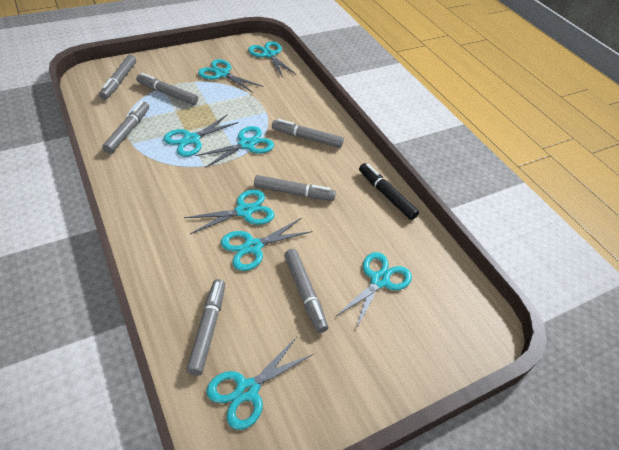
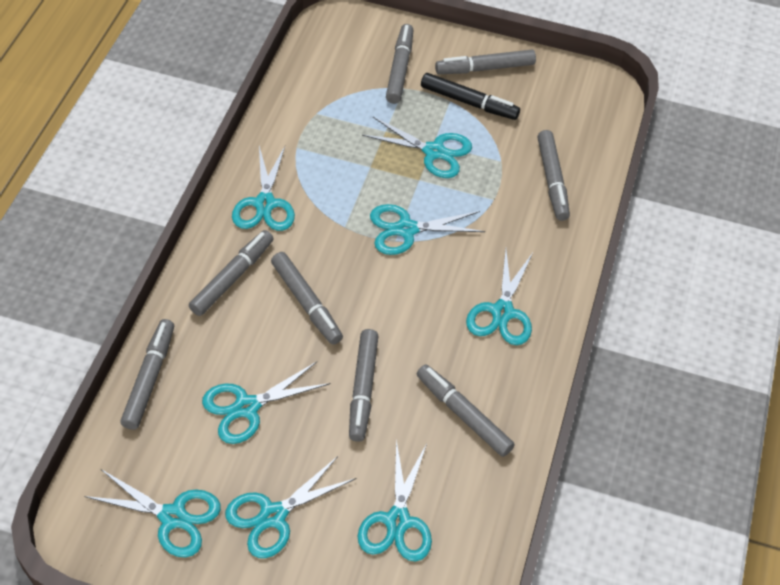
grey marker: 7 -> 8

